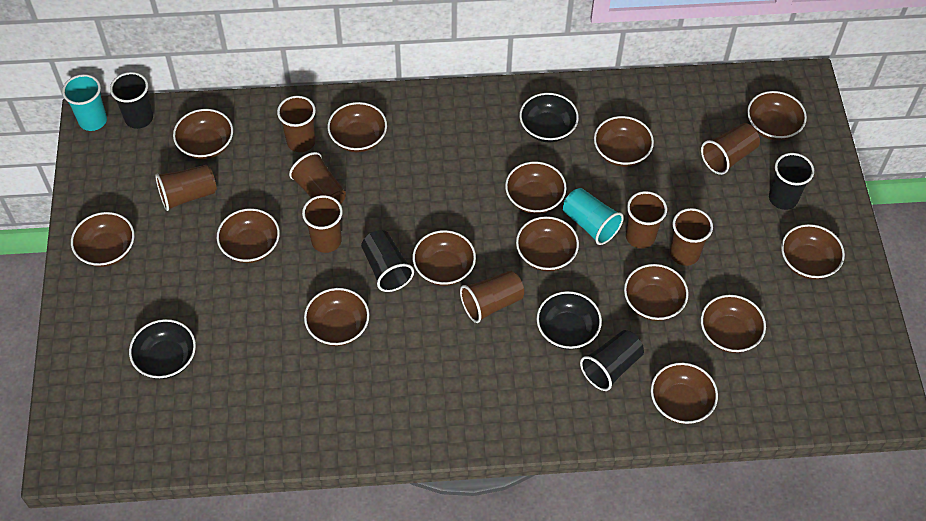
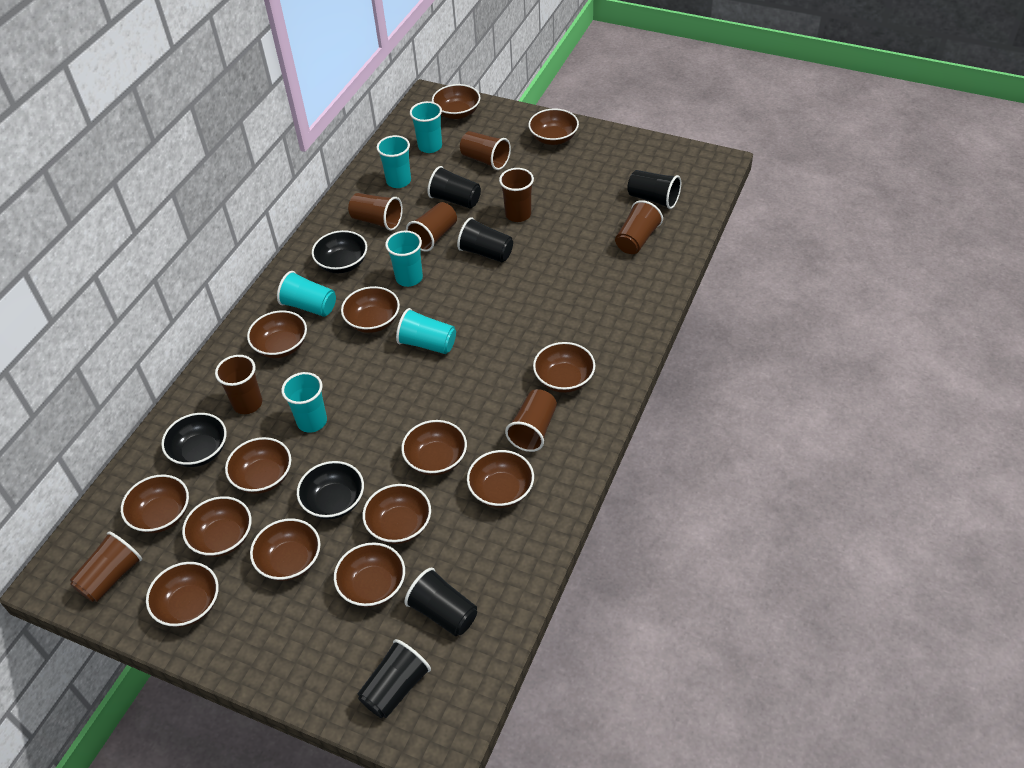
black cup: 4 -> 5
turquoise cup: 2 -> 6

